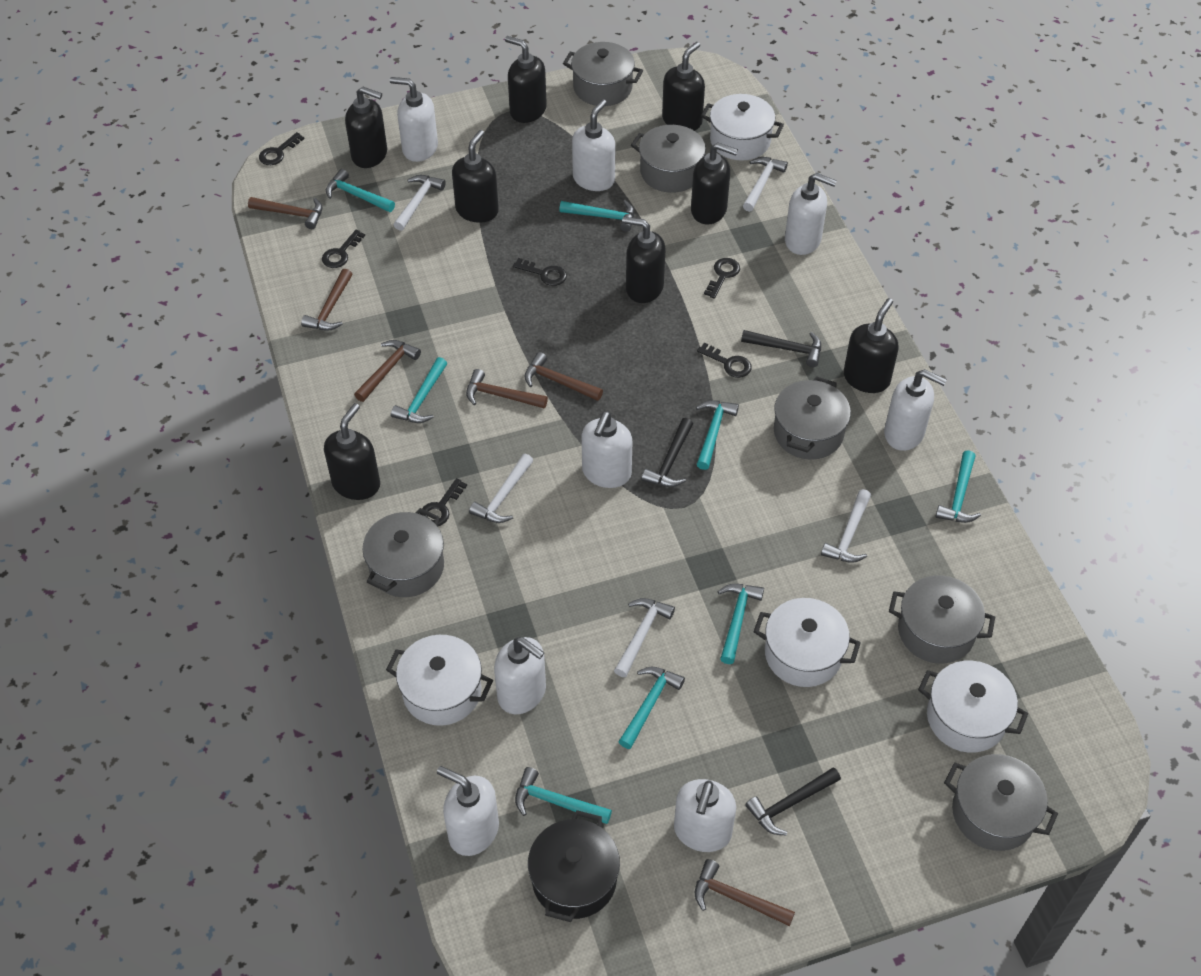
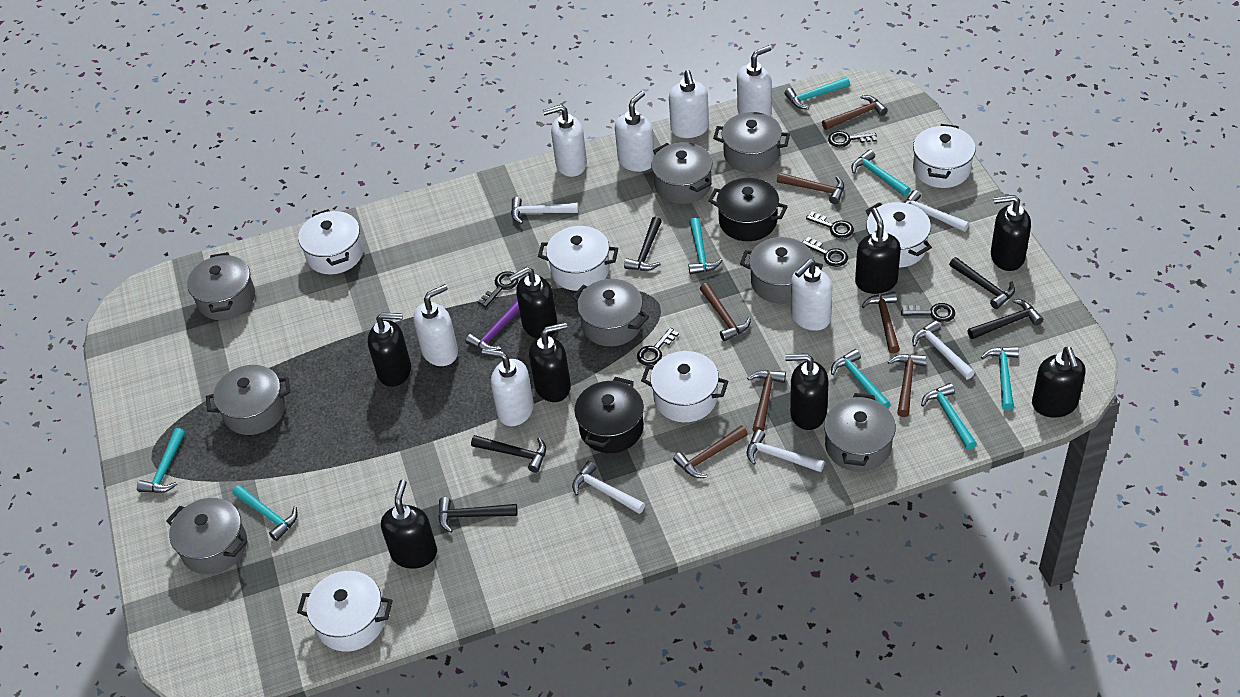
black hammer: 3 -> 5
black pot: 1 -> 2
brown hammer: 6 -> 7
grey pot: 6 -> 8
purple hammer: 0 -> 1
white pot: 4 -> 6
white soap dispenser: 8 -> 7

